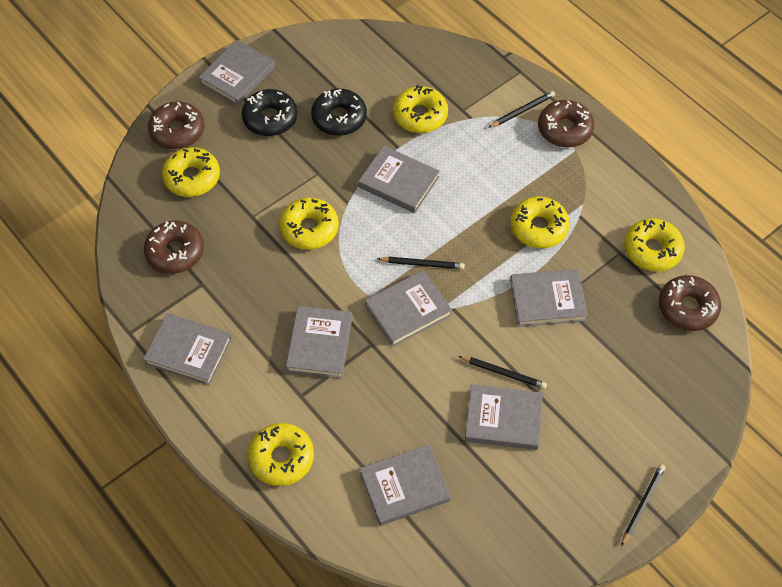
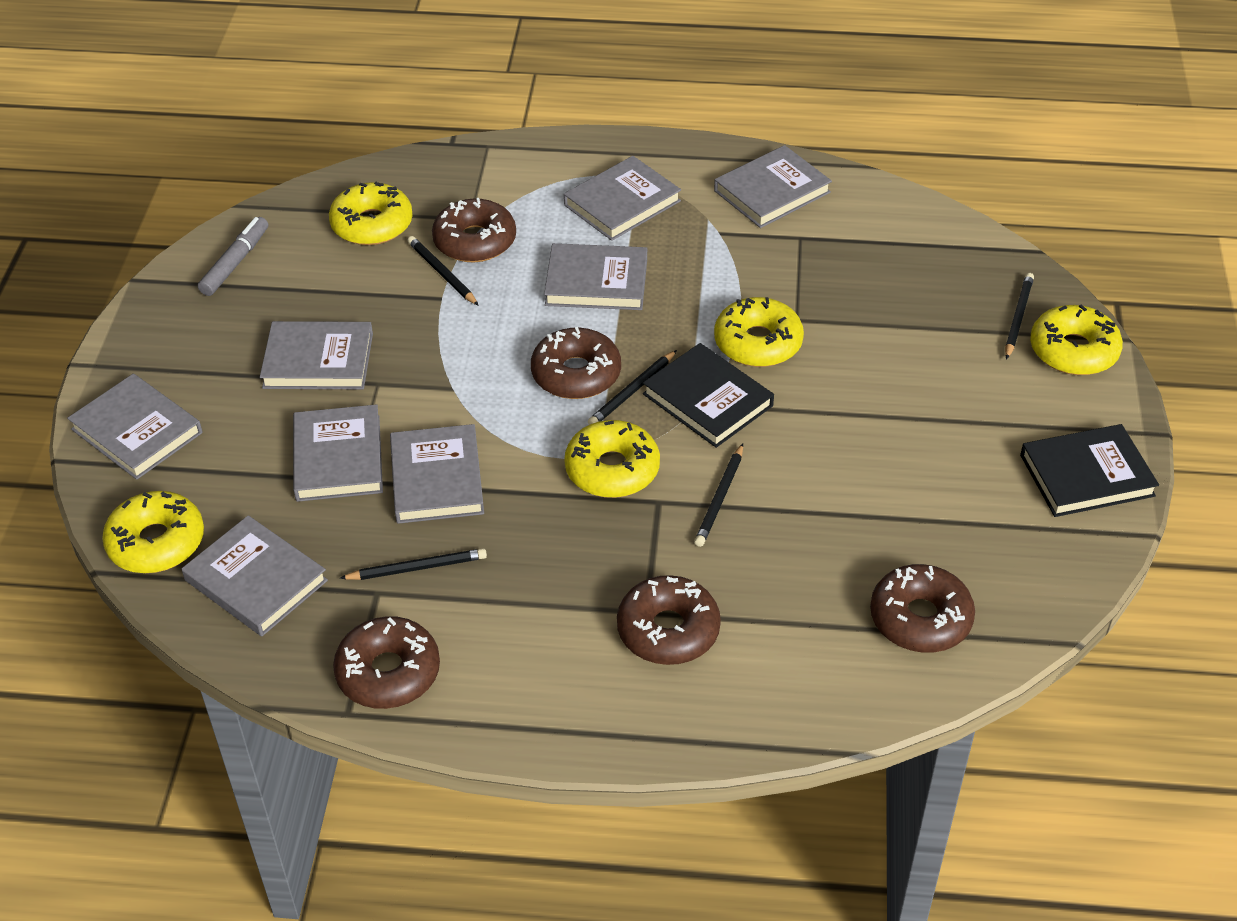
black book: 0 -> 2
black donut: 2 -> 0
black pencil: 4 -> 5
brown donut: 4 -> 5
grey marker: 0 -> 1
yellow donut: 6 -> 5

